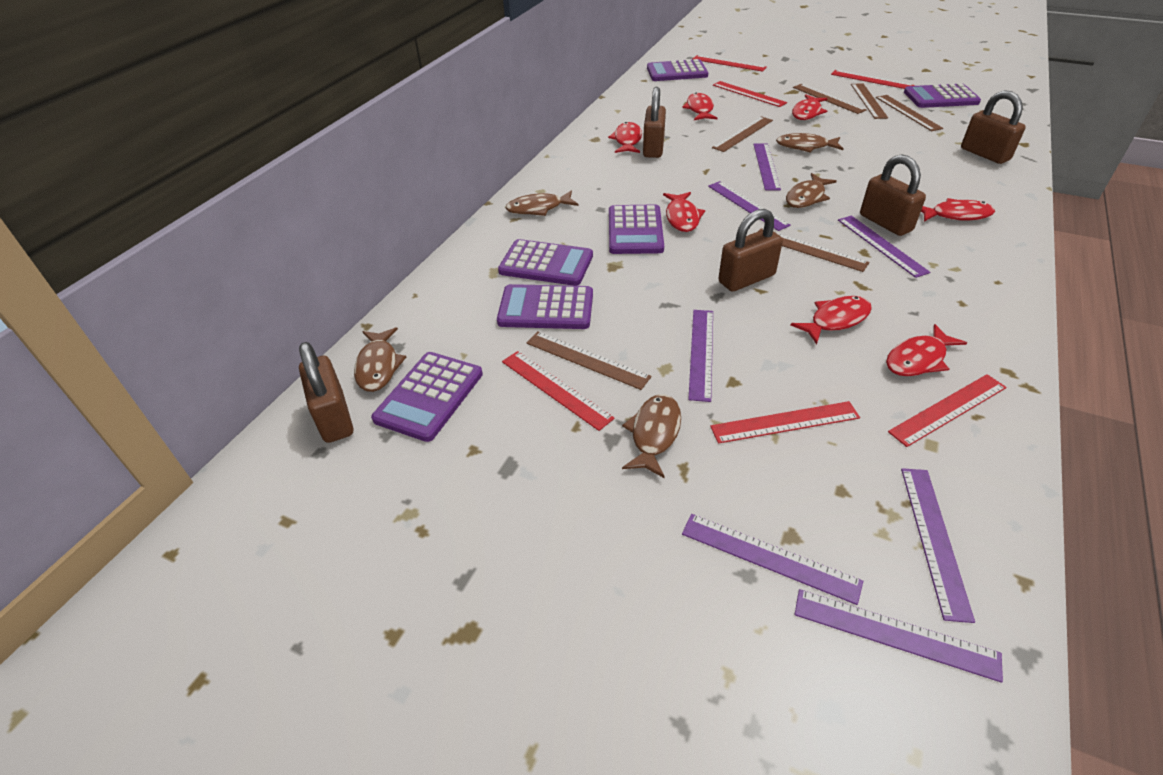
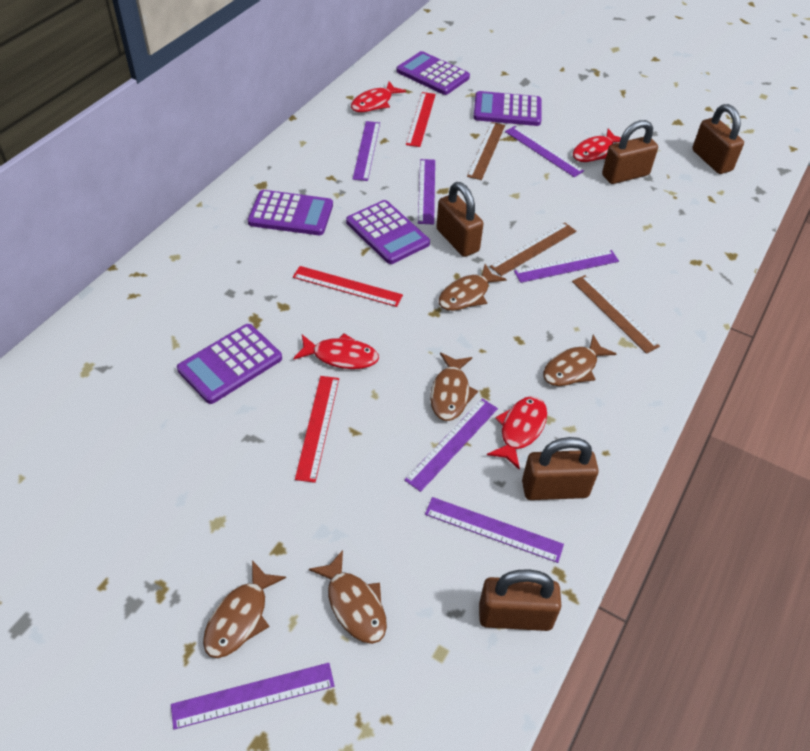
brown ruler: 6 -> 3
purple calculator: 6 -> 5
red fish: 7 -> 4
red ruler: 6 -> 3

